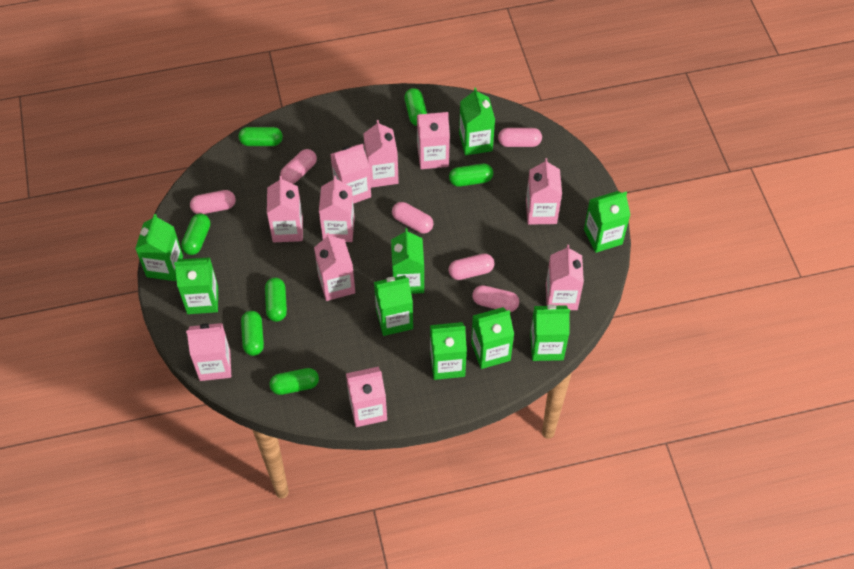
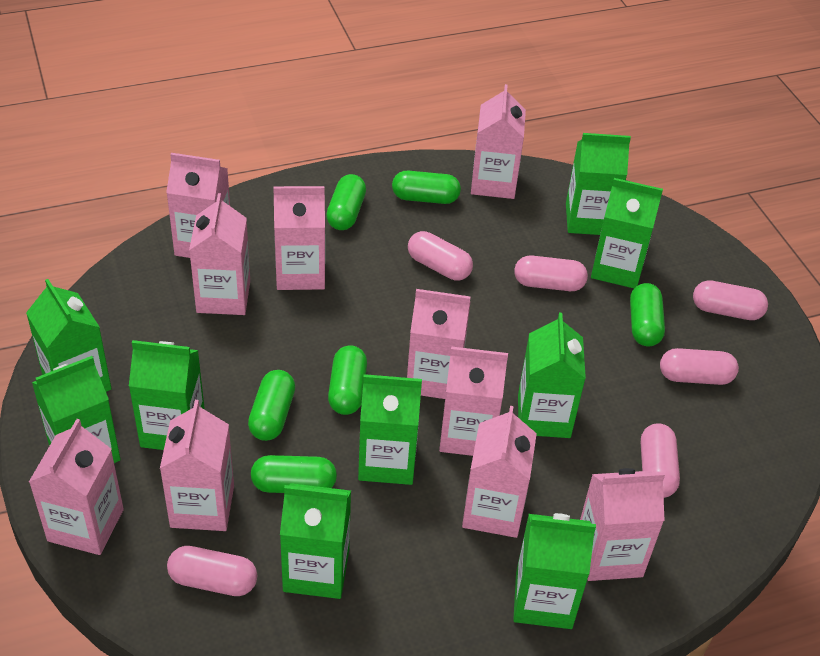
green capsule: 7 -> 6

